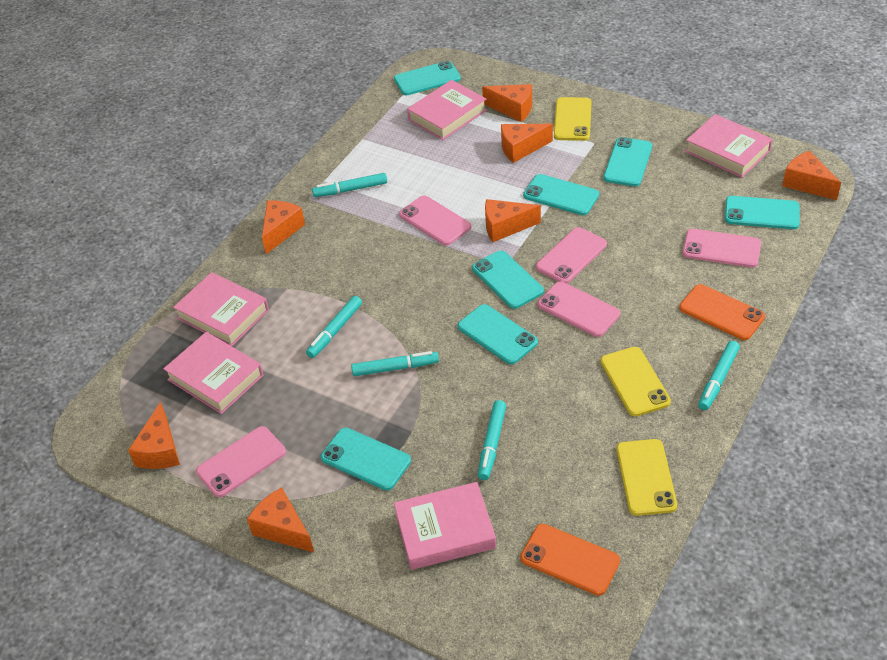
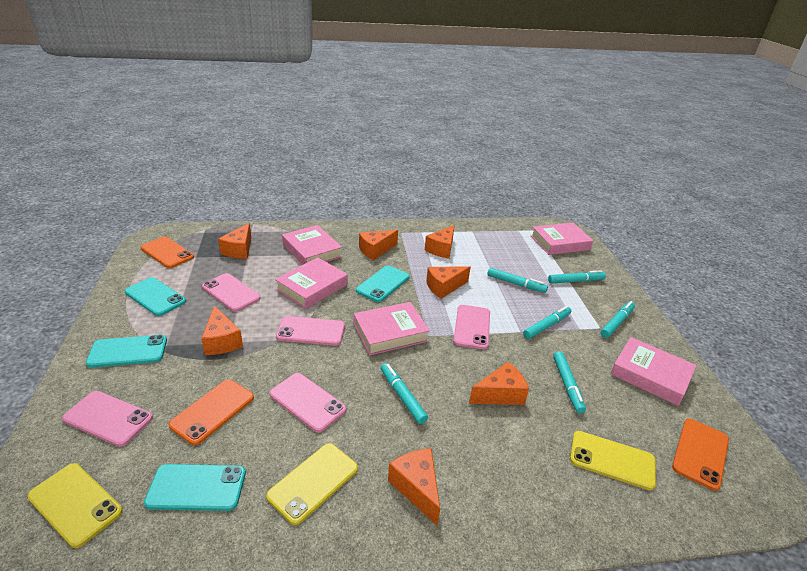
orange phone: 2 -> 3
turquoise marker: 5 -> 6
turquoise phone: 7 -> 4

